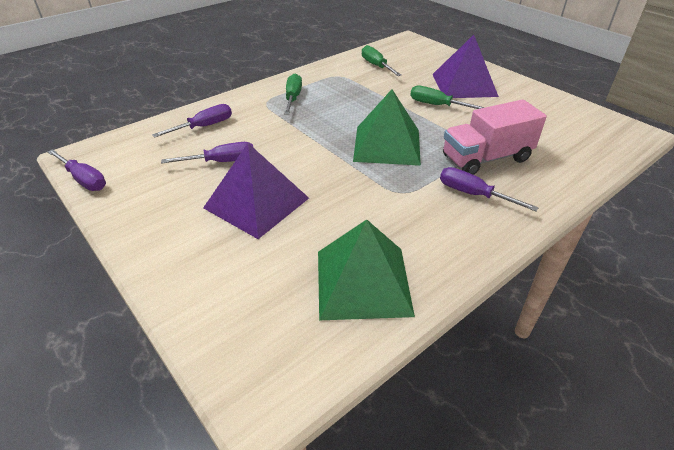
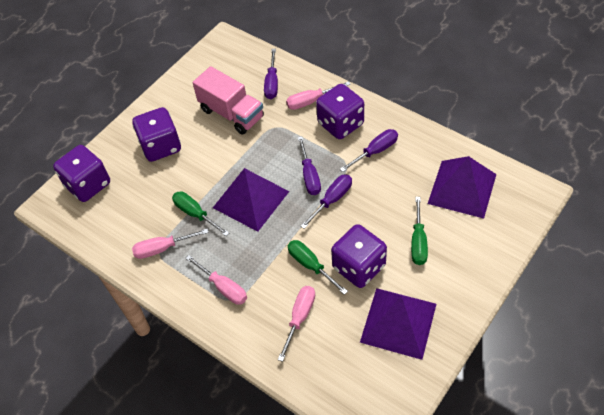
green pyramid: 2 -> 0
pink screwdriver: 0 -> 4
purple dice: 0 -> 4
purple pyramid: 2 -> 3

